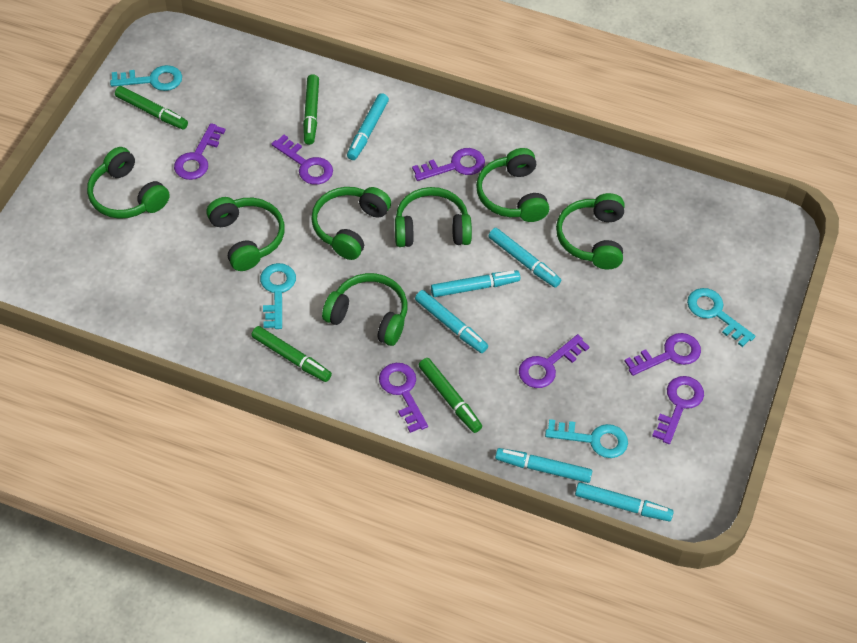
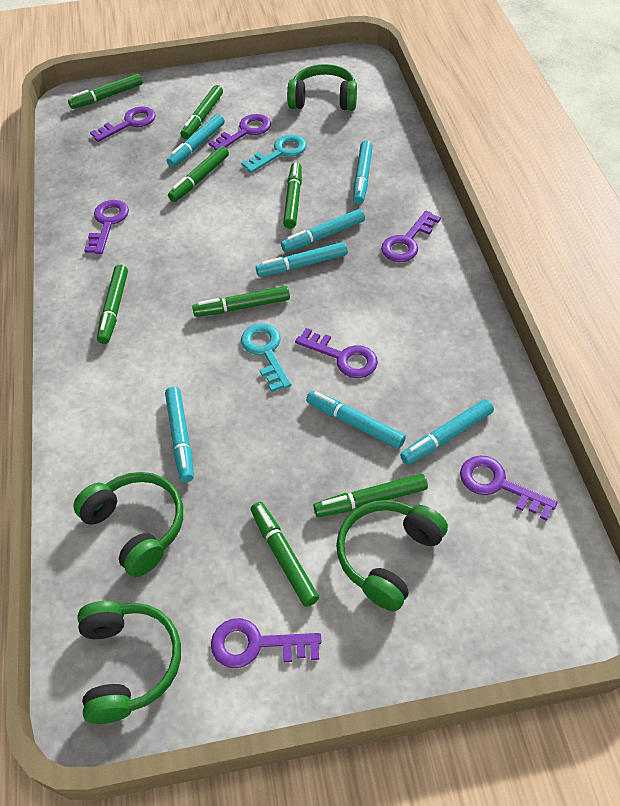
green headphones: 7 -> 4
green marker: 4 -> 8
turquoise key: 4 -> 2
turquoise marker: 6 -> 7

